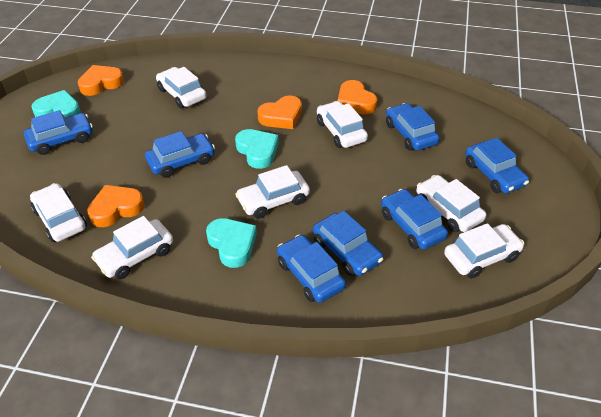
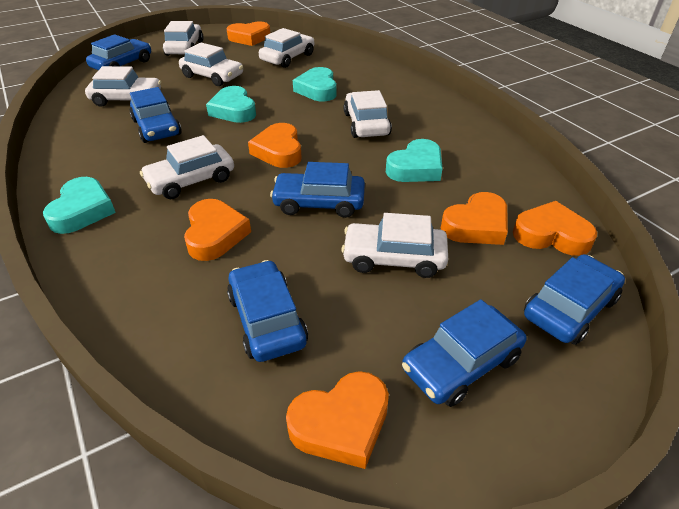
blue car: 7 -> 6
orange heart: 4 -> 6
turquoise heart: 3 -> 4

